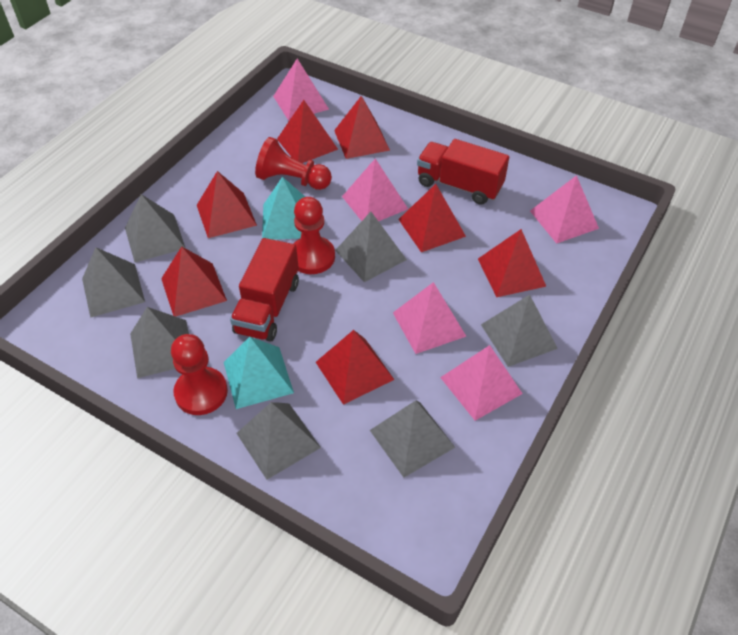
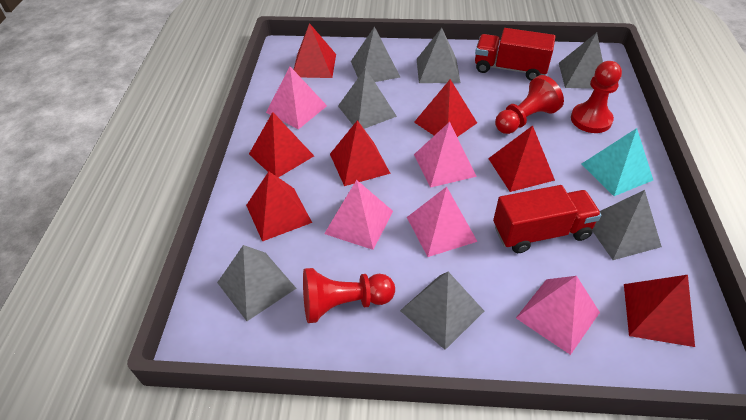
turquoise pyramid: 2 -> 1

